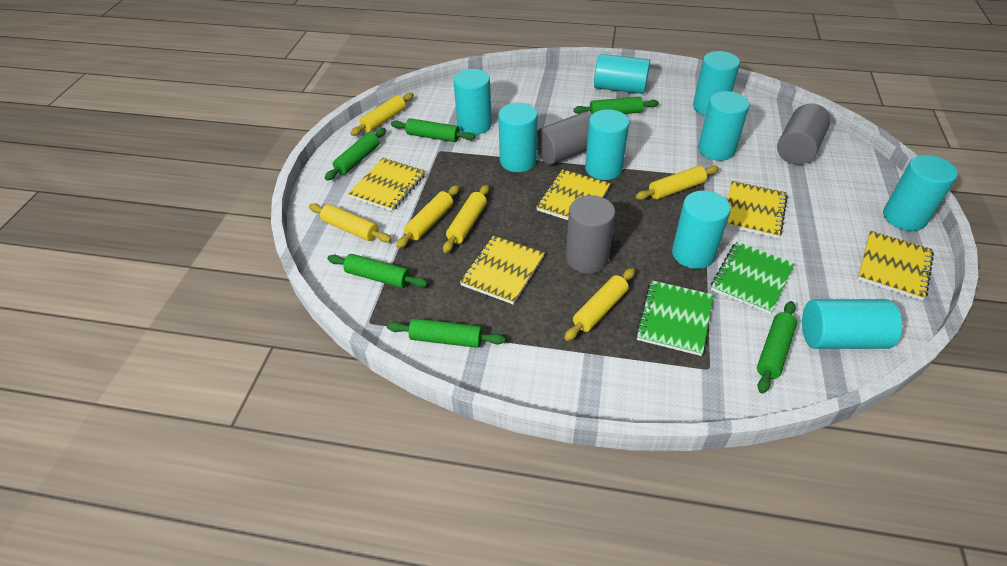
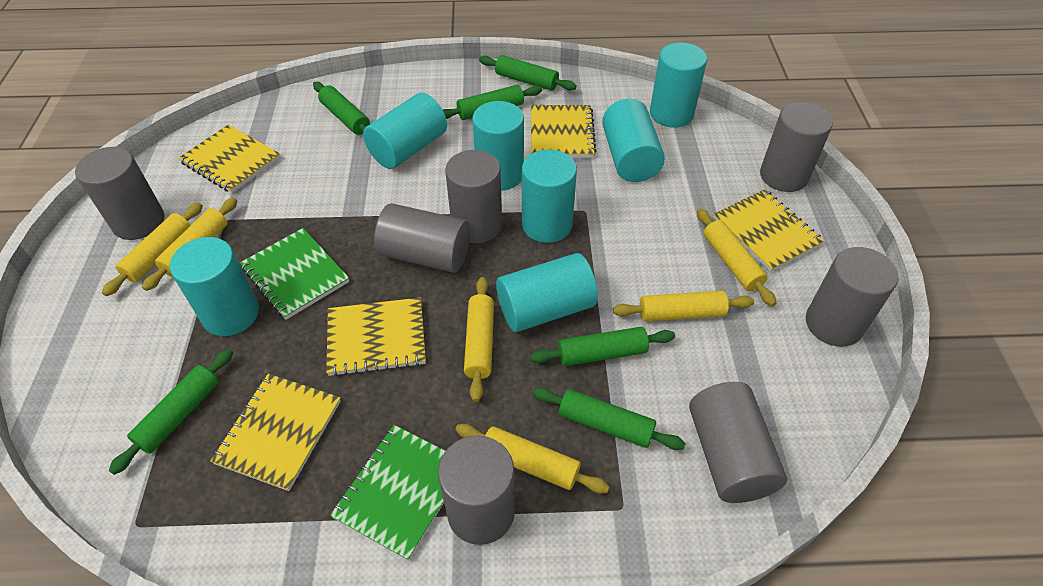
grey cylinder: 3 -> 7
turquoise cylinder: 9 -> 7

